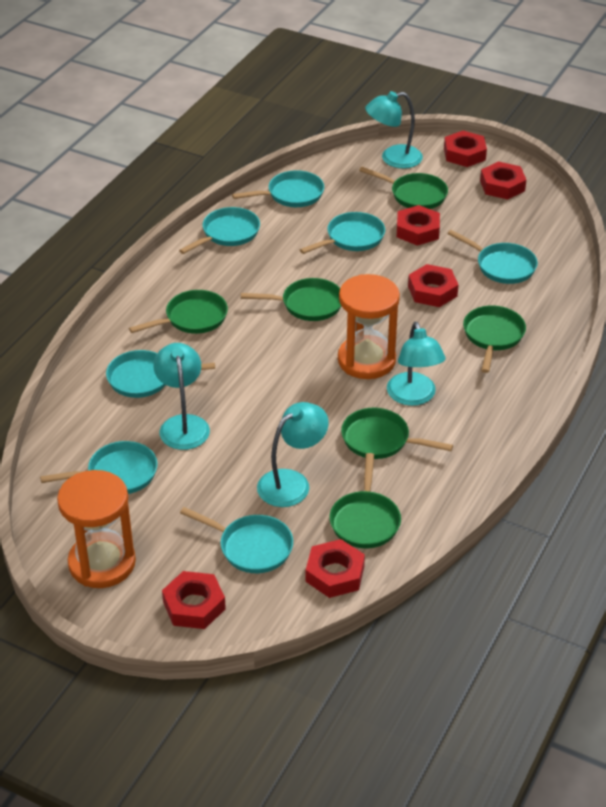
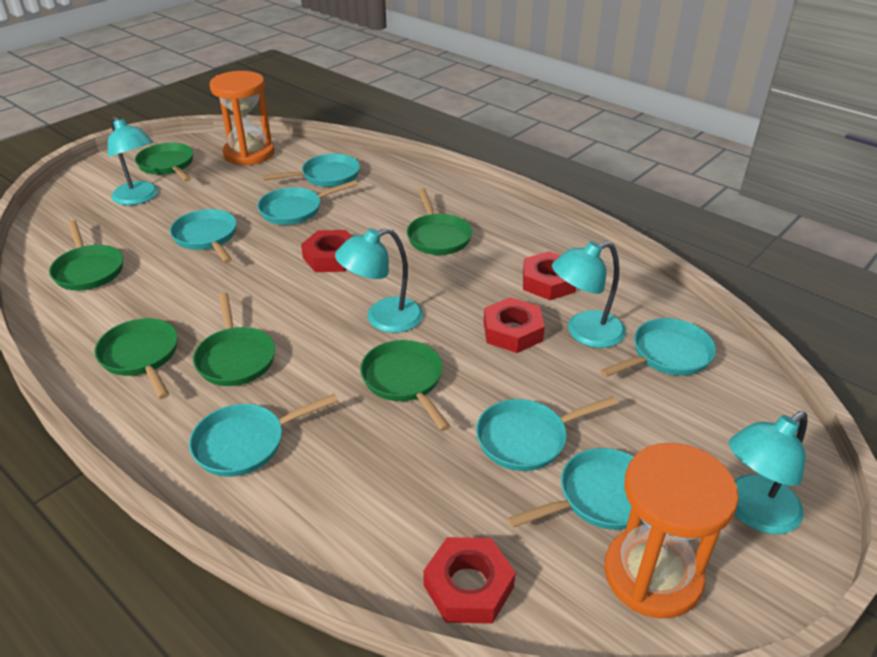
red nut: 6 -> 4

